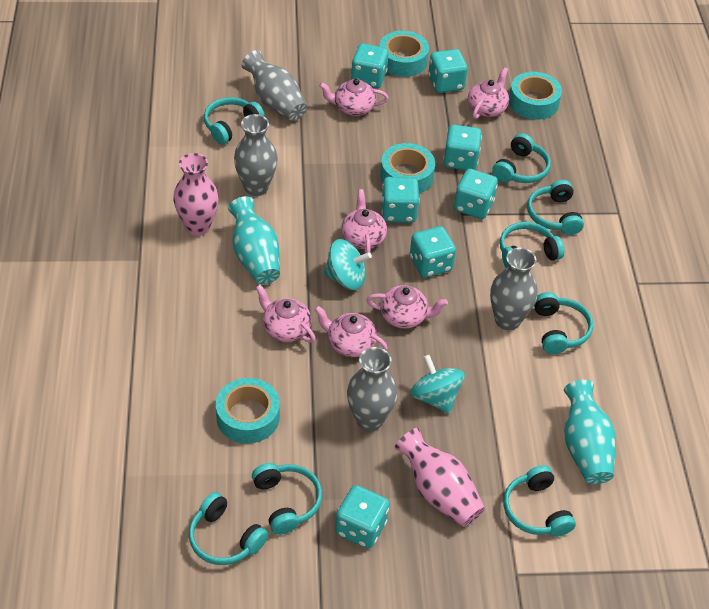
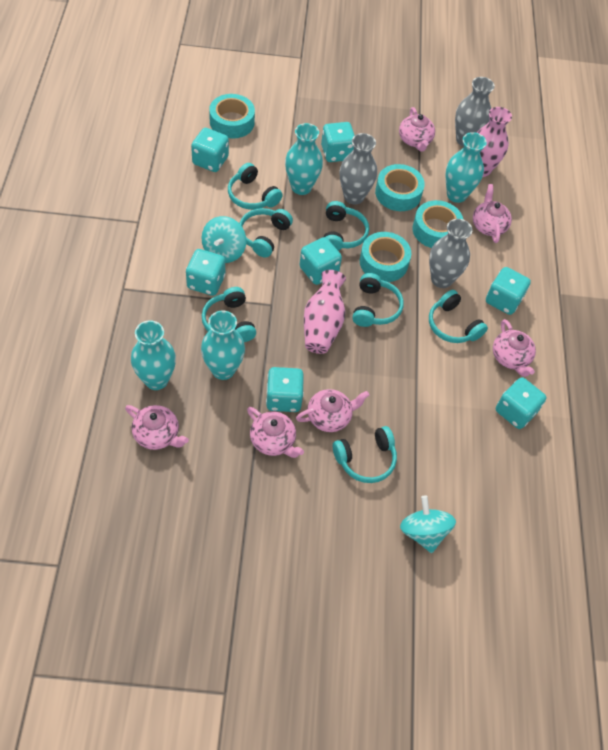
grey vase: 4 -> 3
turquoise headphones: 8 -> 7
turquoise vase: 2 -> 4

